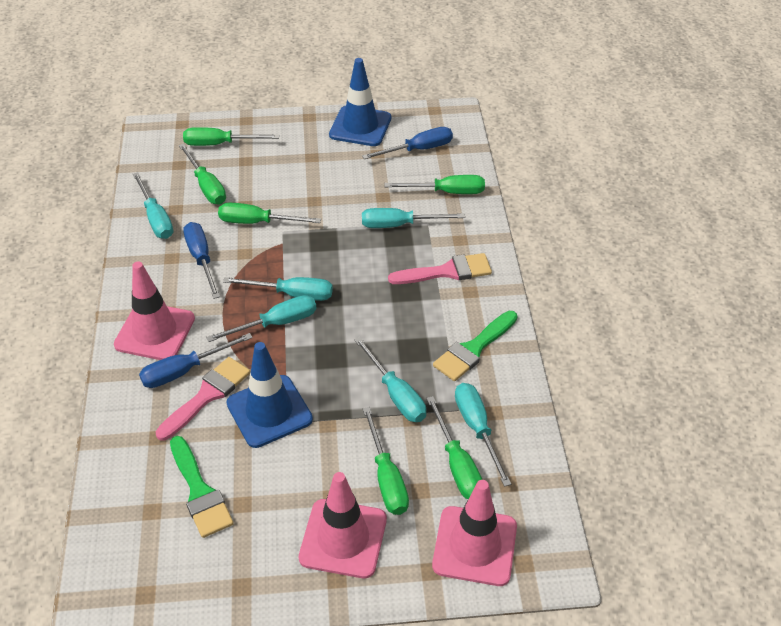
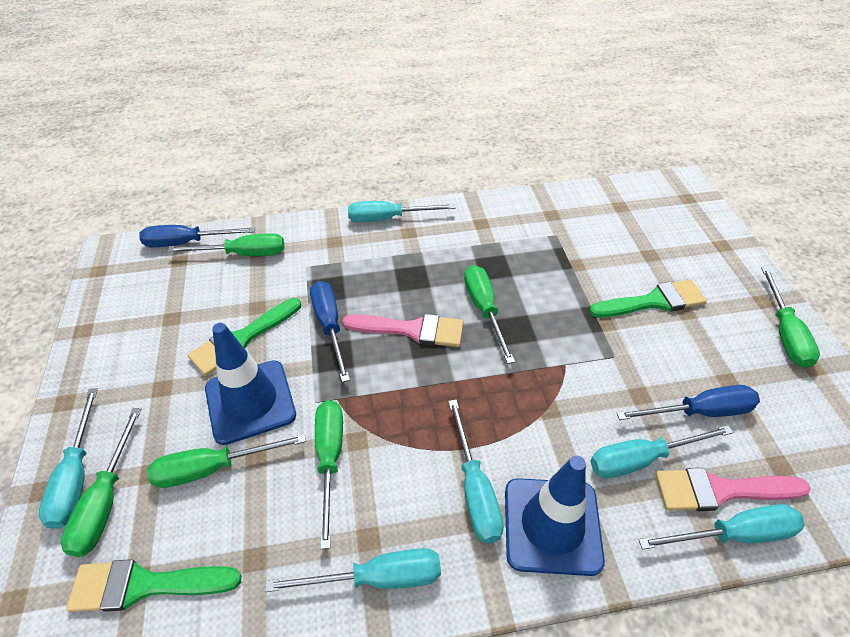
green brush: 2 -> 3
pink traffic cone: 3 -> 0

